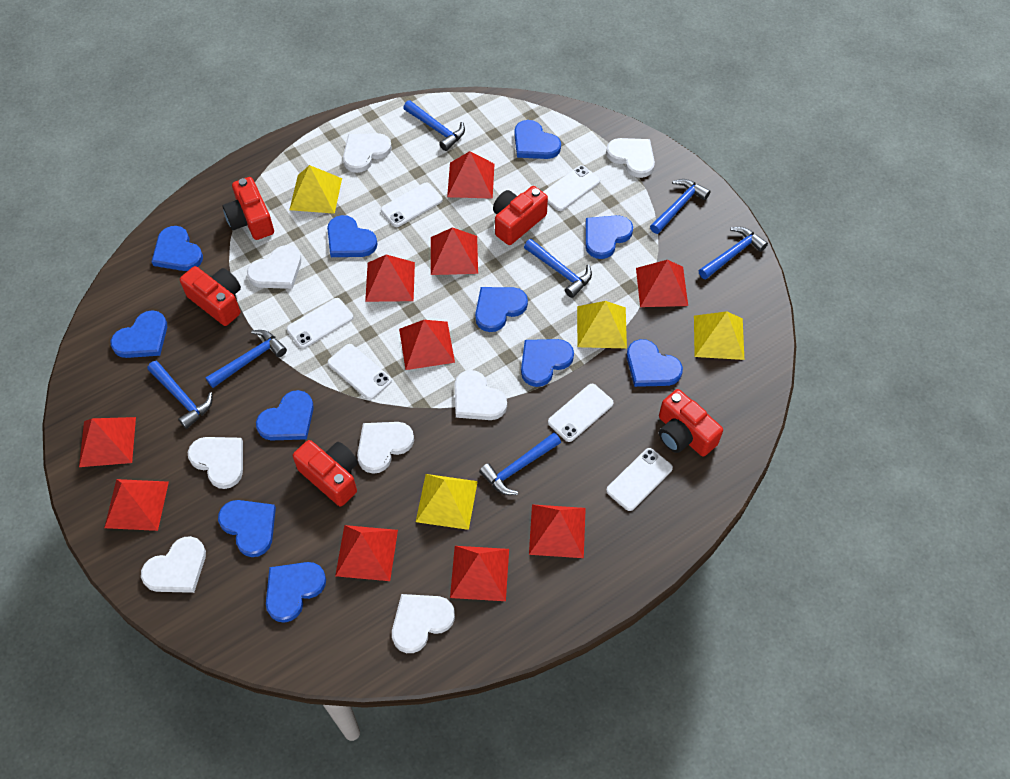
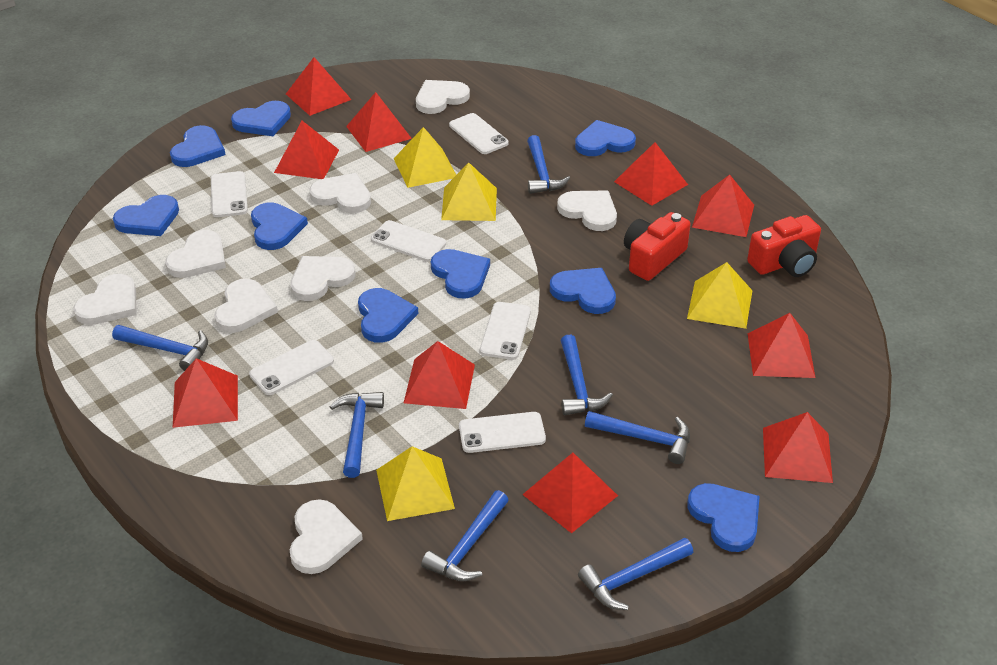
blue heart: 11 -> 9
red camera: 5 -> 2

